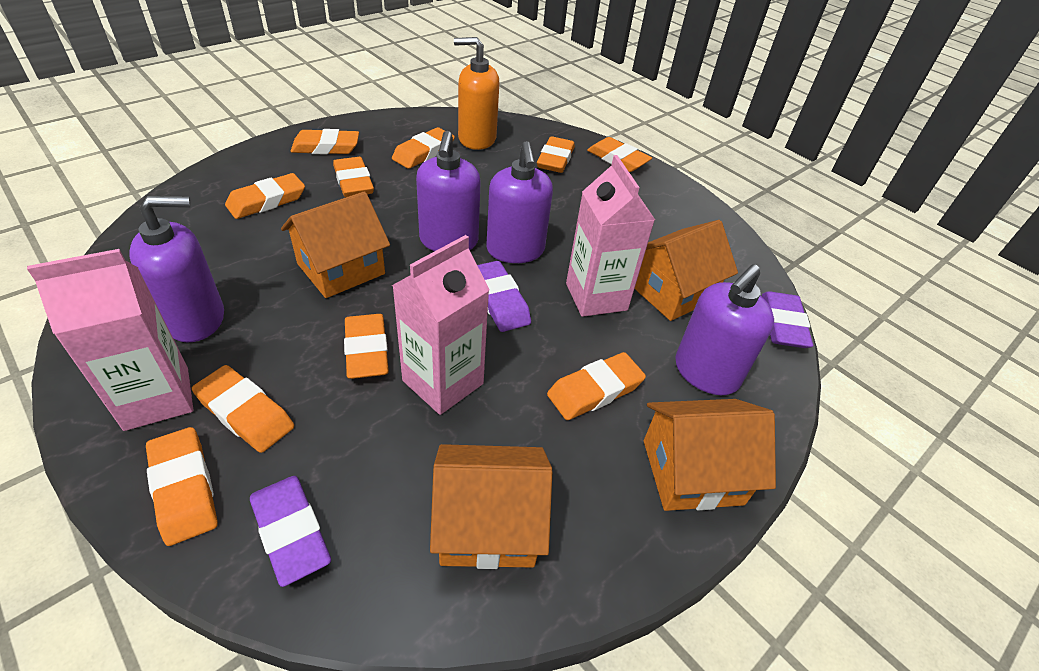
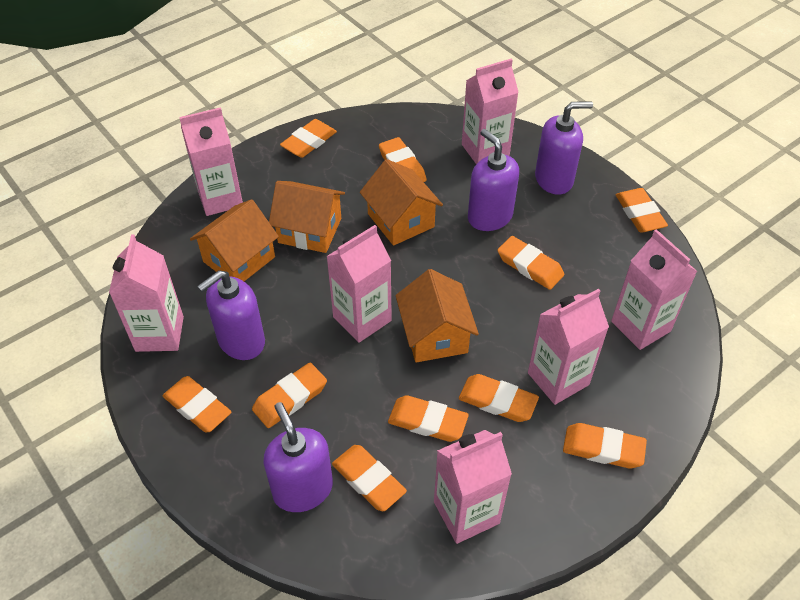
orange soap dispenser: 1 -> 0
pink carton: 3 -> 7
purple eraser: 3 -> 0

